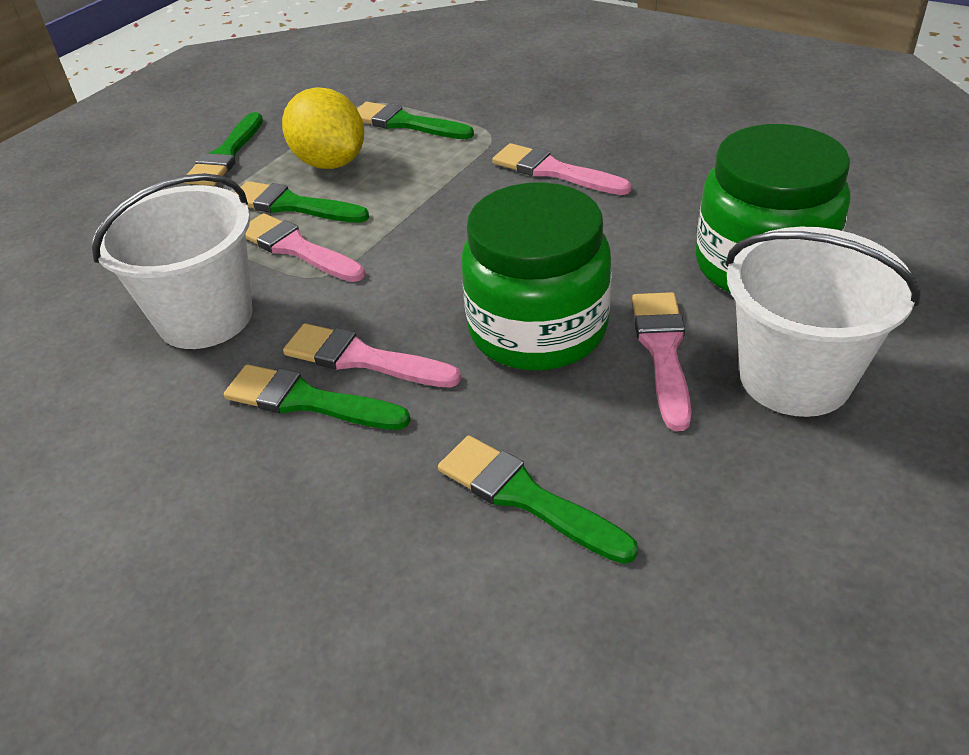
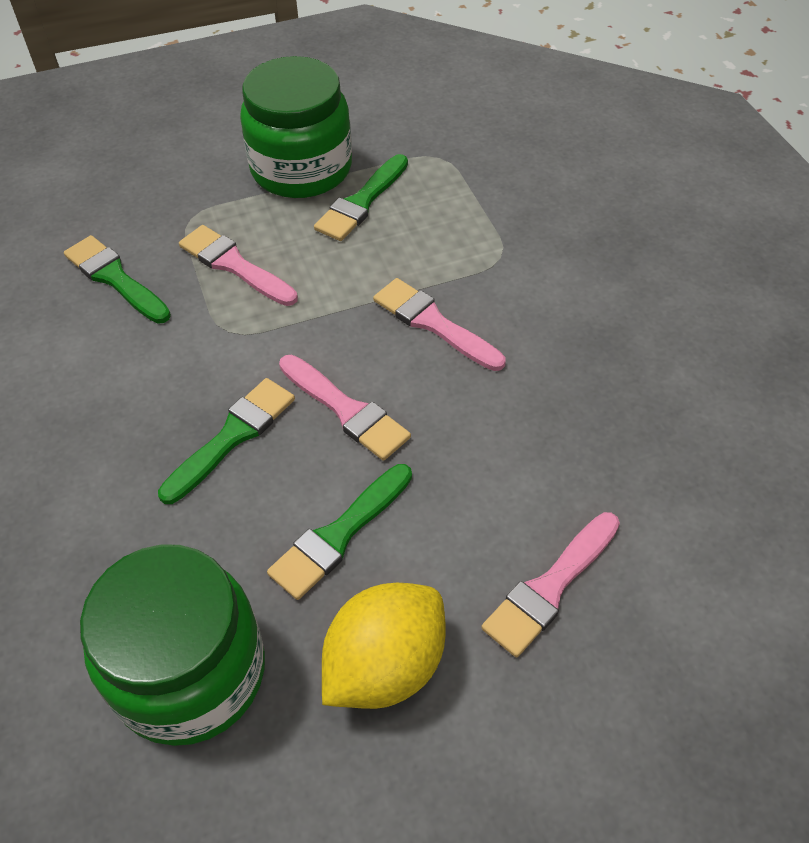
green brush: 5 -> 4
white bucket: 2 -> 0

